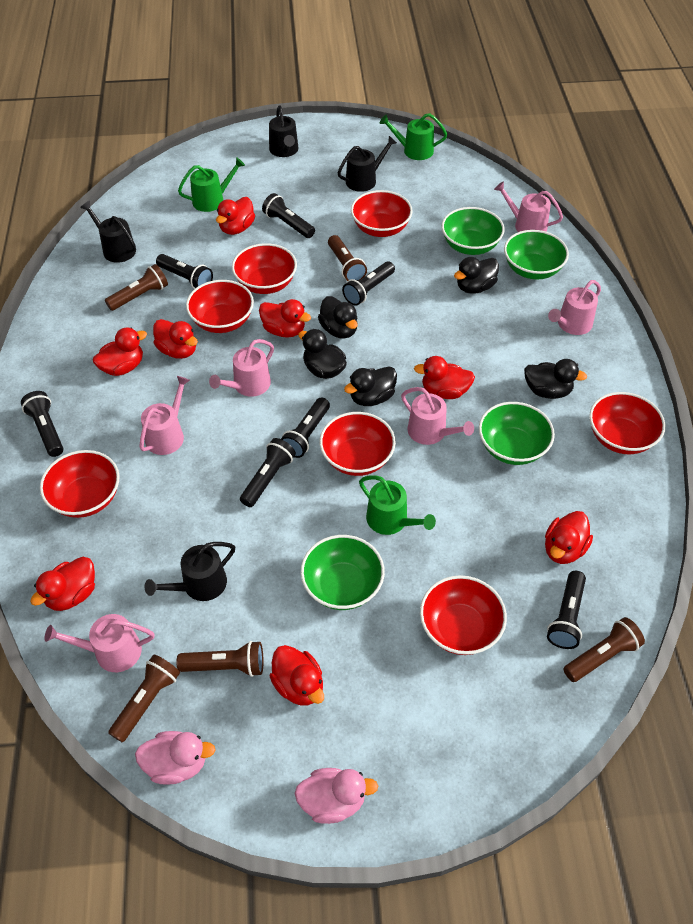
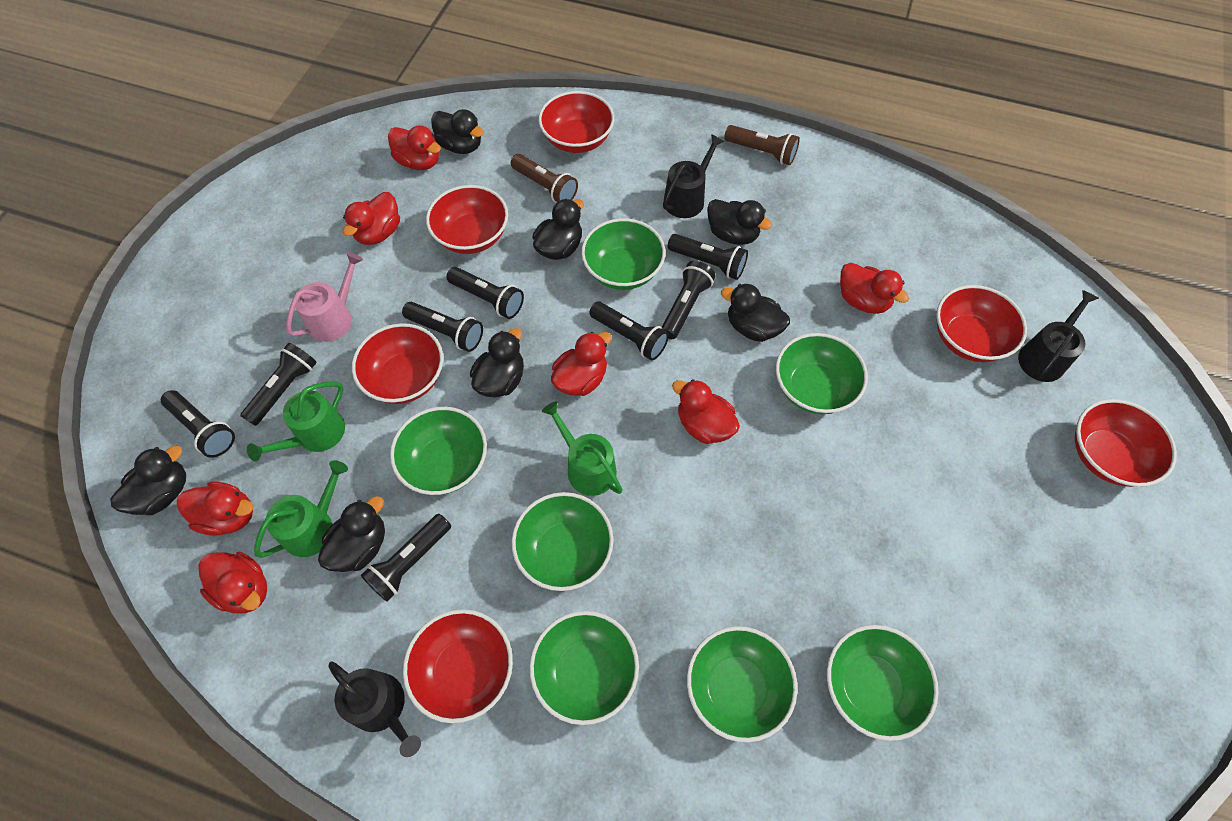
black duck: 5 -> 7
black flashlight: 7 -> 8
black watering can: 4 -> 3
brown flashlight: 5 -> 2
green bowl: 4 -> 7
pink duck: 2 -> 0
pink watering can: 6 -> 1
red bowl: 7 -> 6
red duck: 8 -> 7

